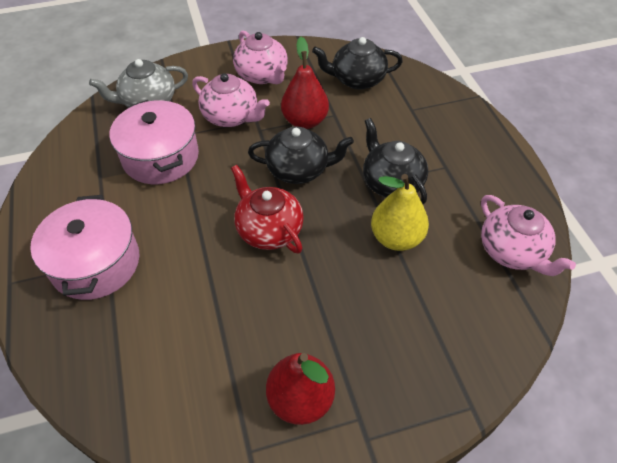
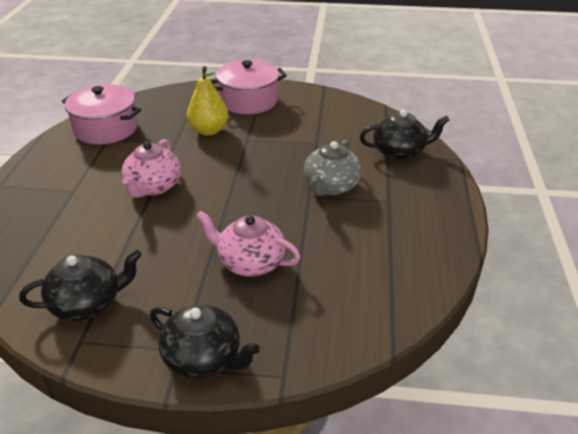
pink teapot: 3 -> 2
red pear: 2 -> 0
red teapot: 1 -> 0

